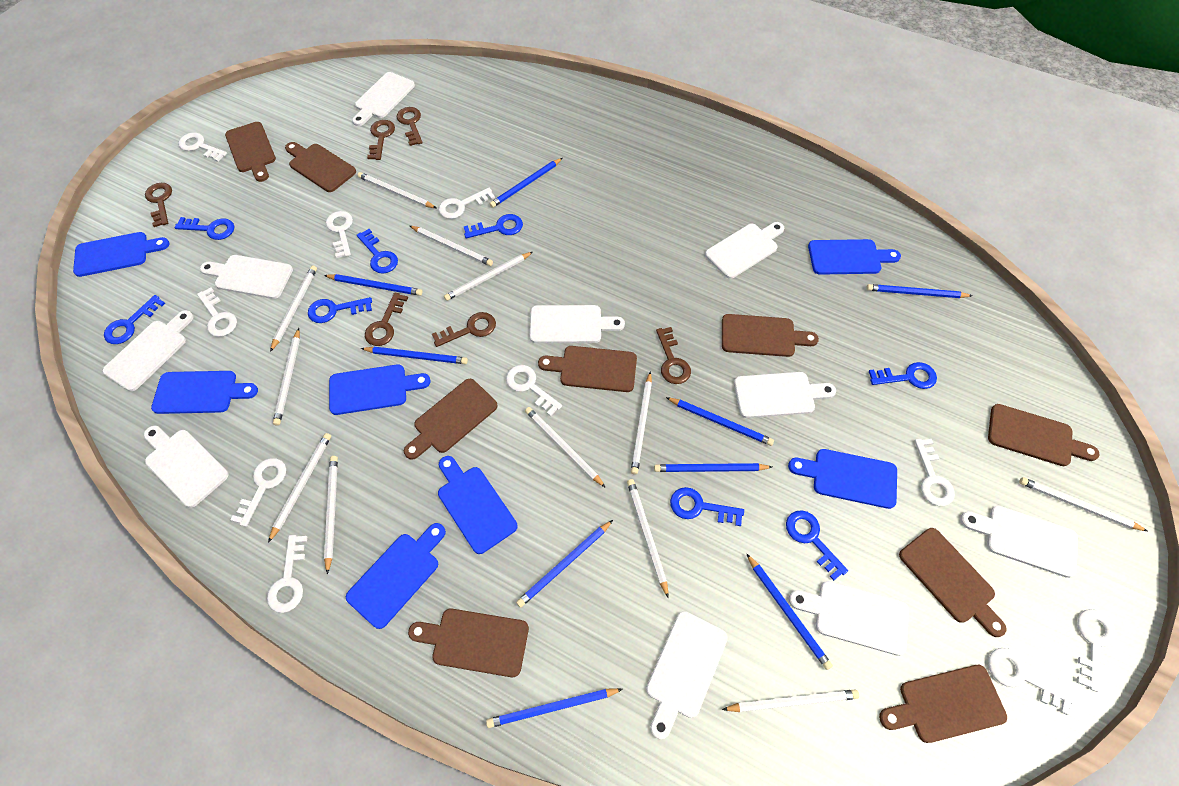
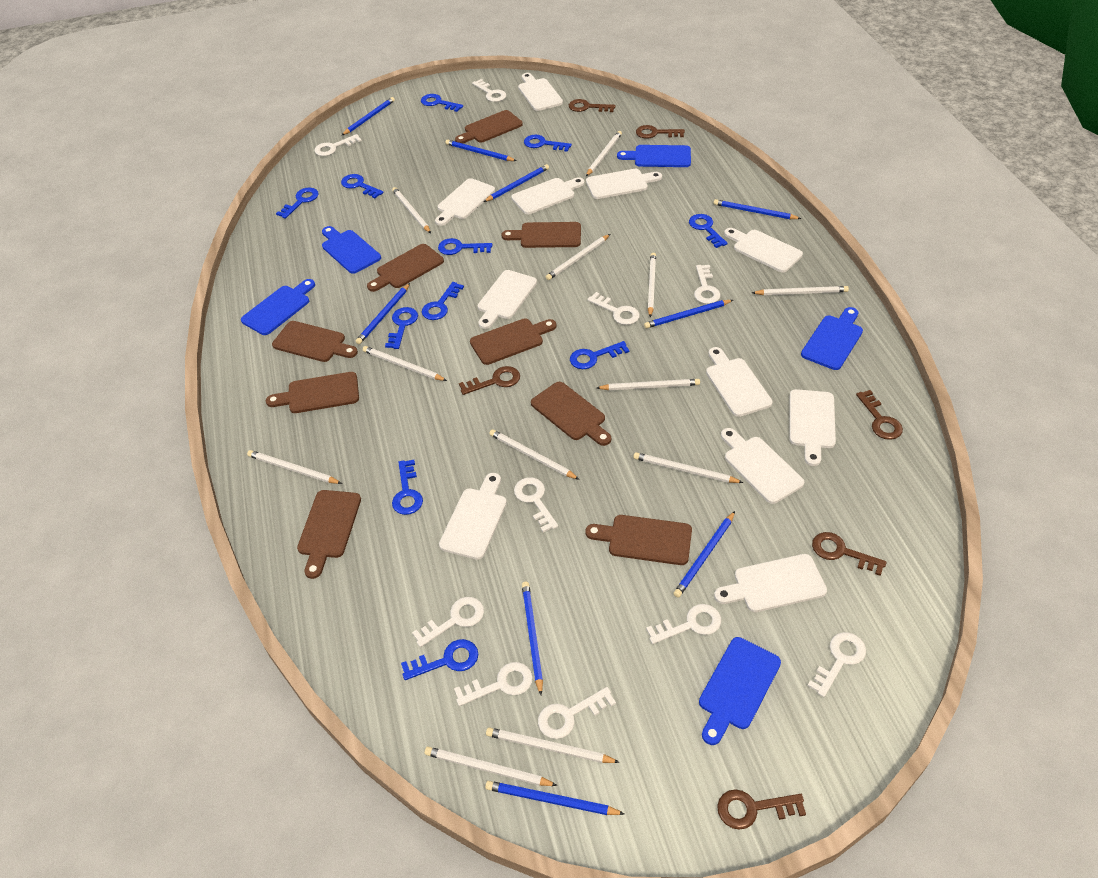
blue cutting board: 7 -> 5
blue key: 8 -> 11
white cutting board: 10 -> 11

